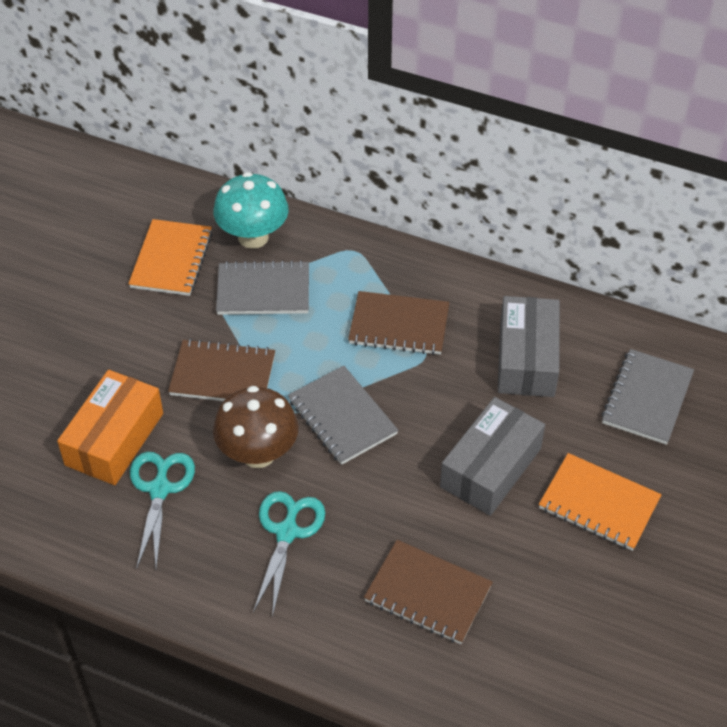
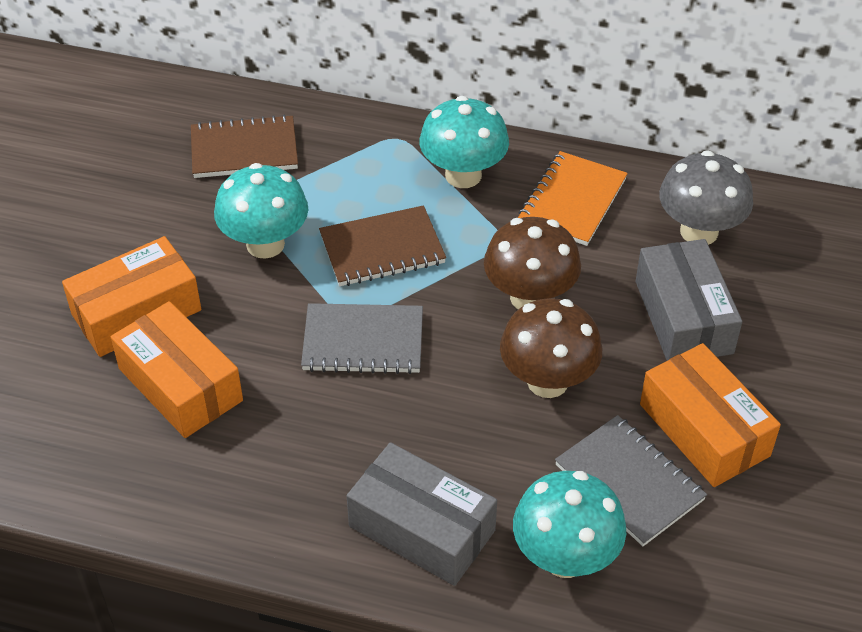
brown mushroom: 1 -> 2
brown notebook: 3 -> 2
grey mushroom: 0 -> 1
grey notebook: 3 -> 2
orange box: 1 -> 3
orange notebook: 2 -> 1
turquoise mushroom: 1 -> 3
turquoise scissors: 2 -> 0

